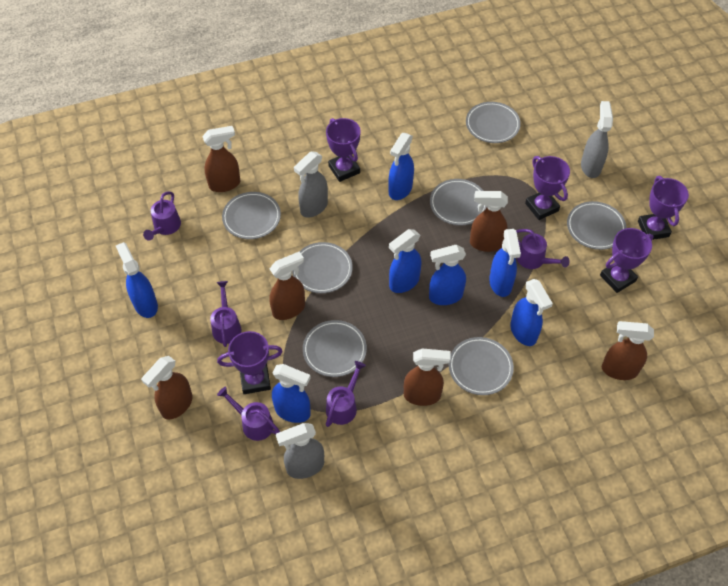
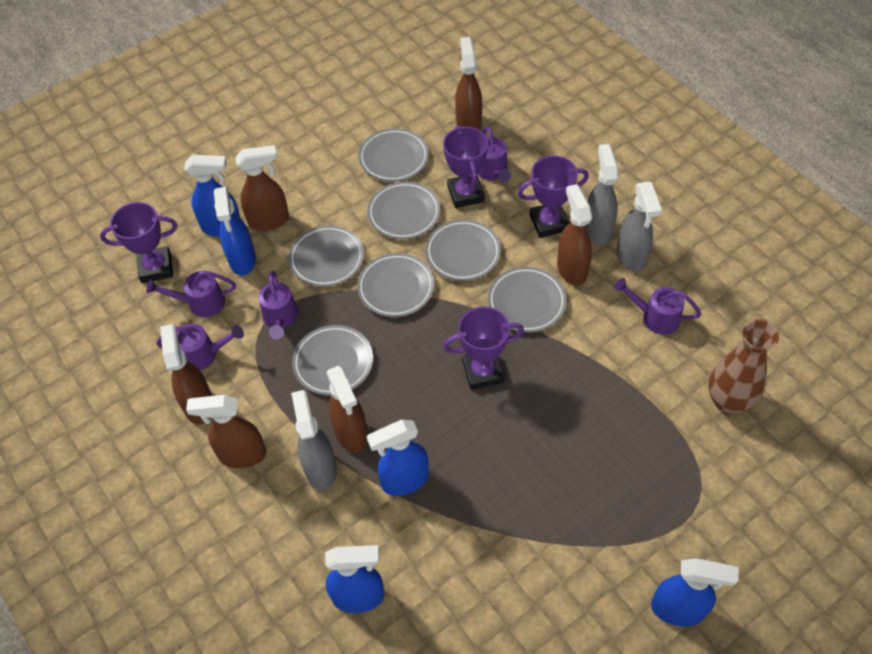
blue spray bottle: 7 -> 5
brown vase: 0 -> 1
purple trophy: 5 -> 4

